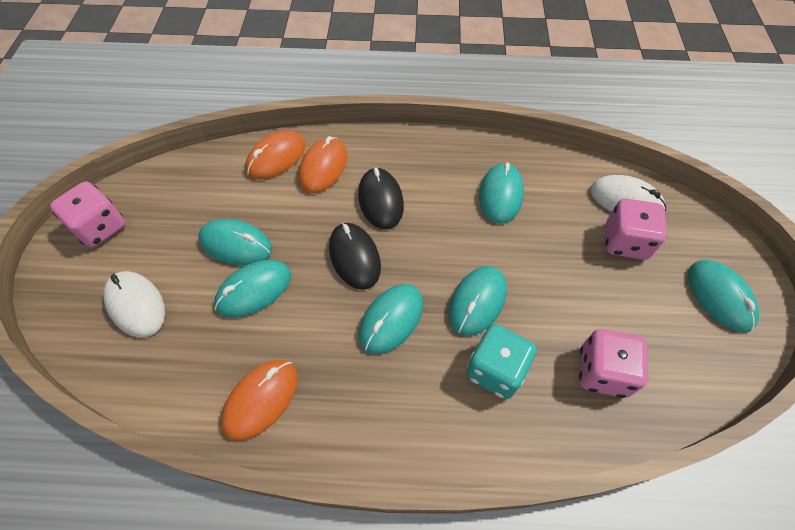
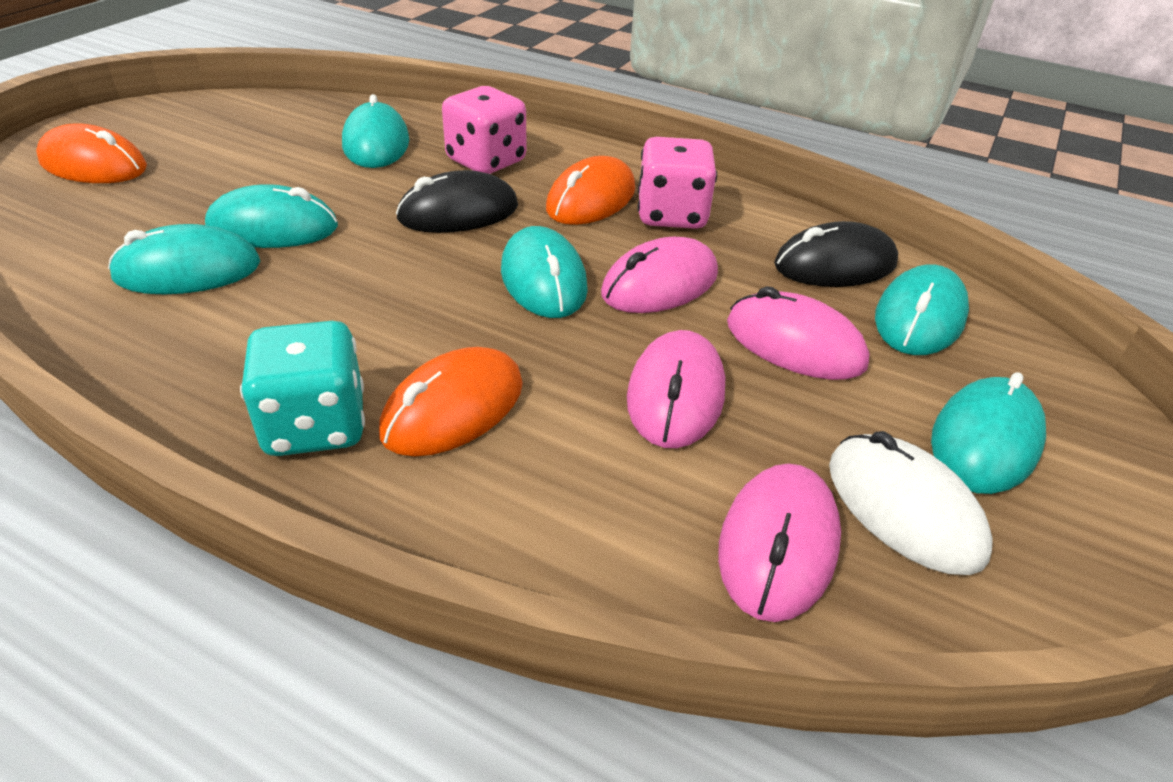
pink dice: 3 -> 2
pink mouse: 0 -> 4
white mouse: 2 -> 1

